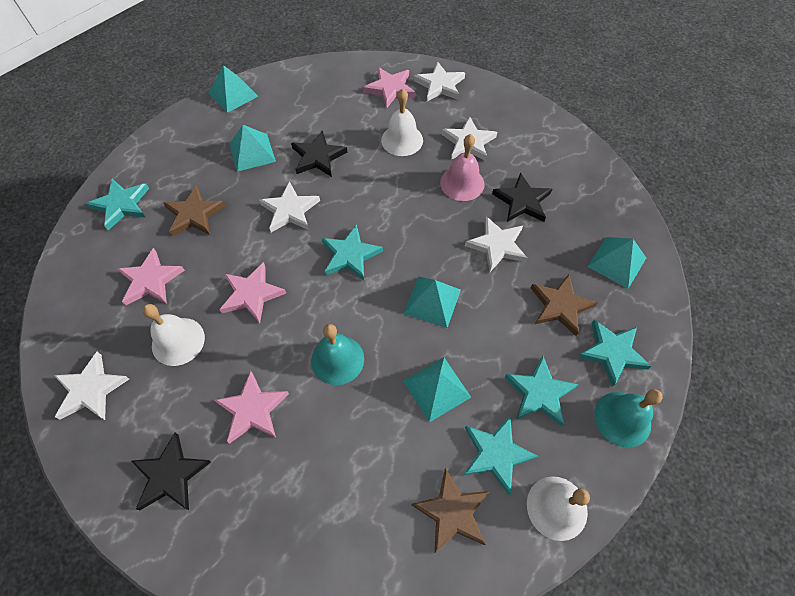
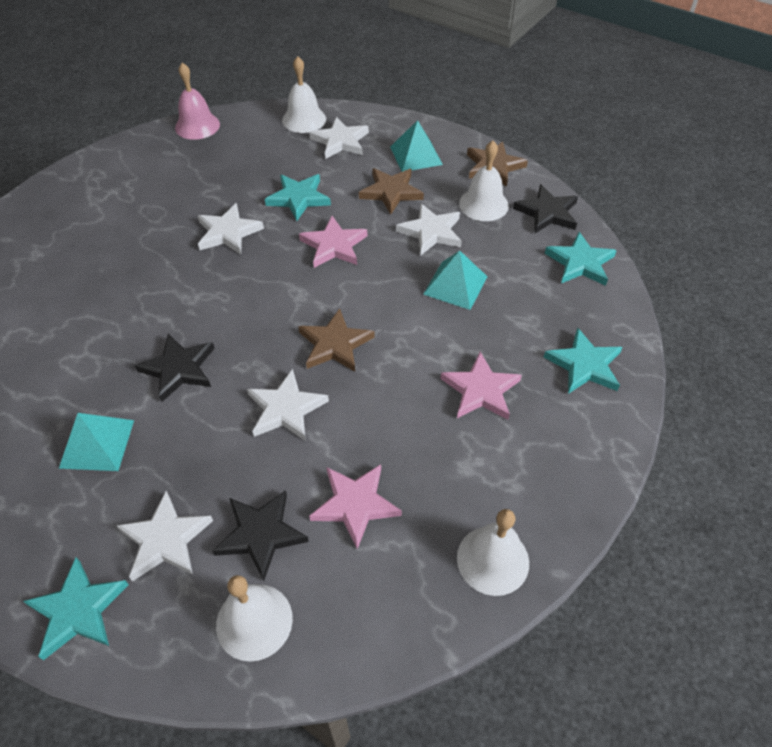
pink star: 4 -> 3
turquoise bell: 2 -> 0
turquoise pyramid: 5 -> 3
turquoise star: 5 -> 4
white bell: 3 -> 4

